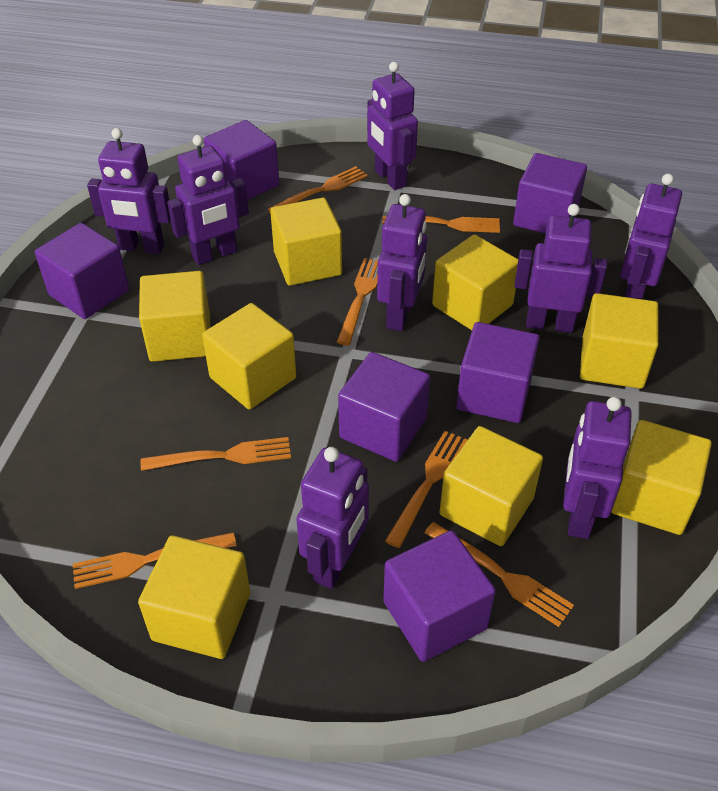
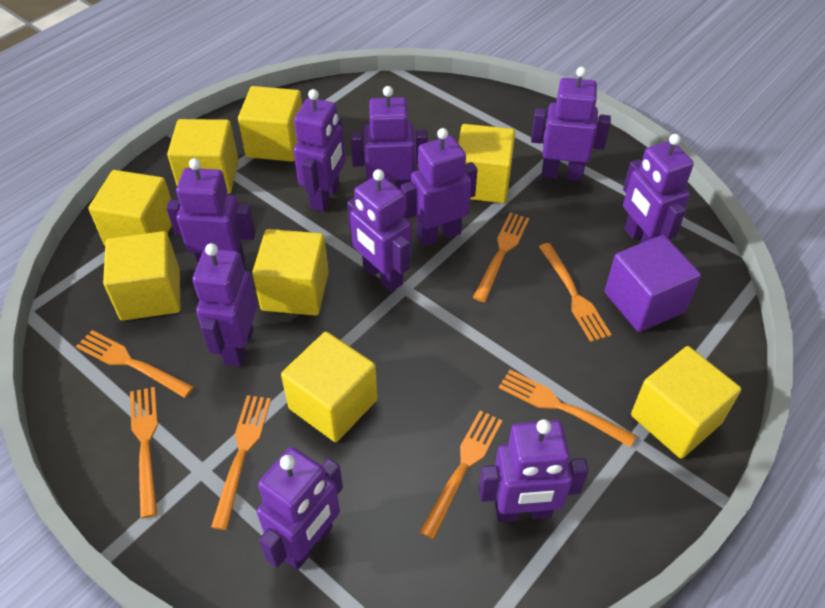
purple cube: 6 -> 1
purple robot: 8 -> 10

